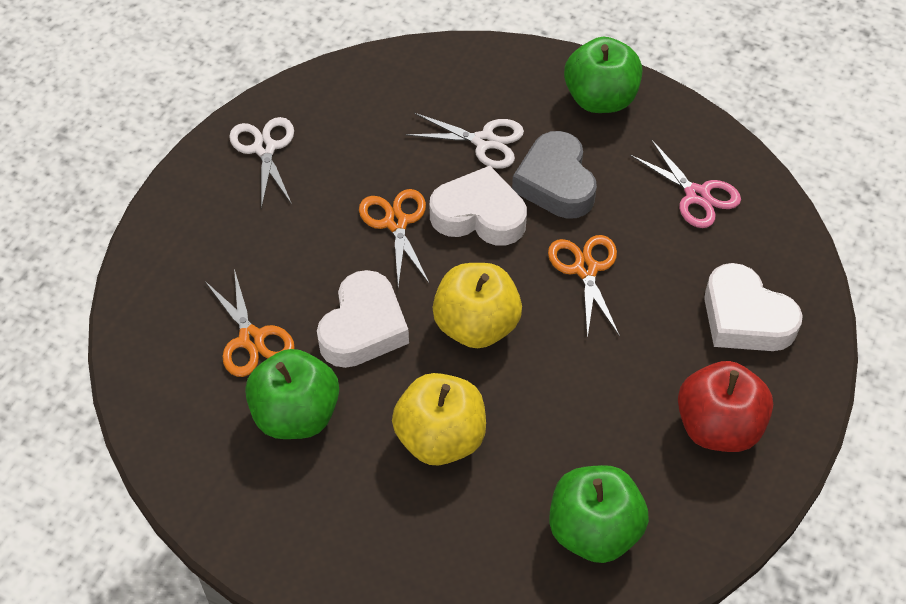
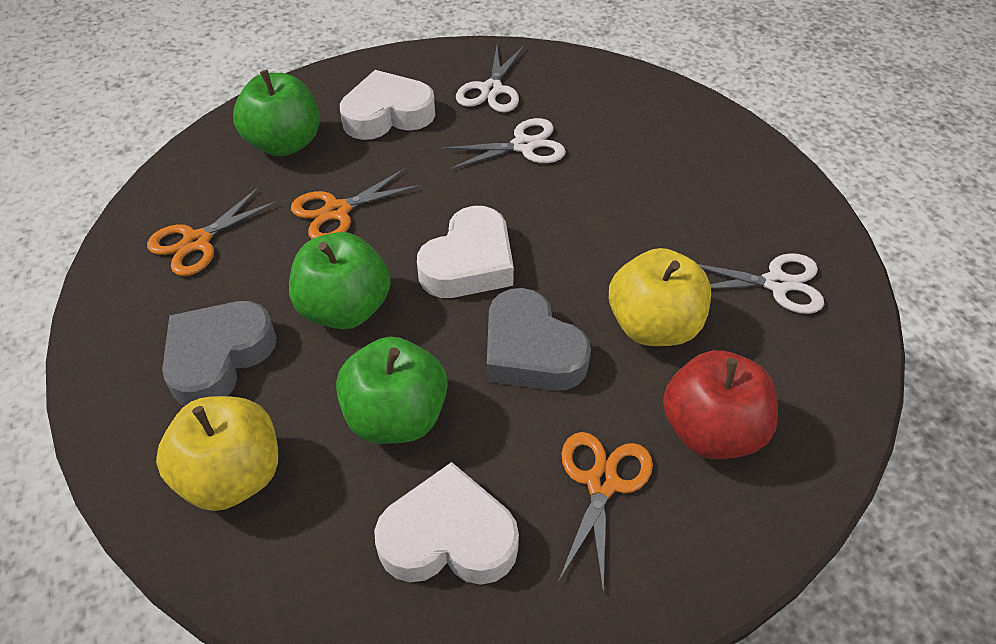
grey heart: 1 -> 2
pink scissors: 1 -> 0
white scissors: 2 -> 3

